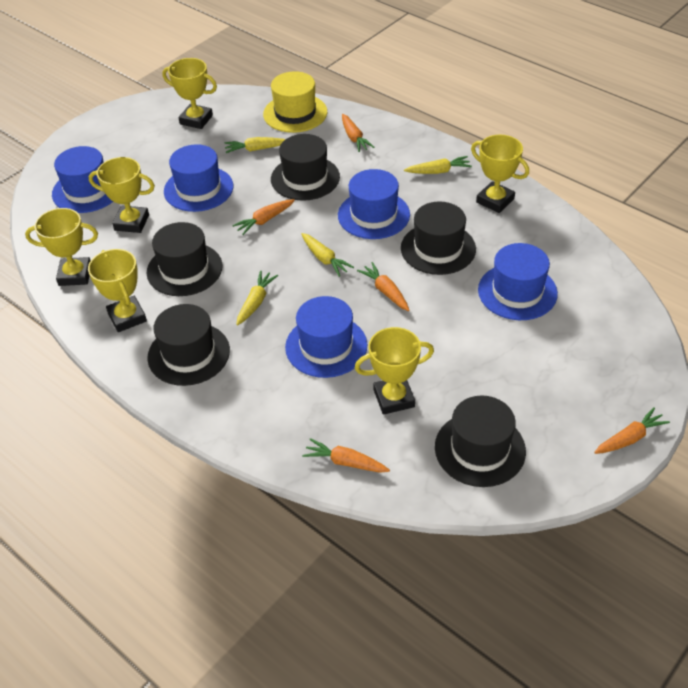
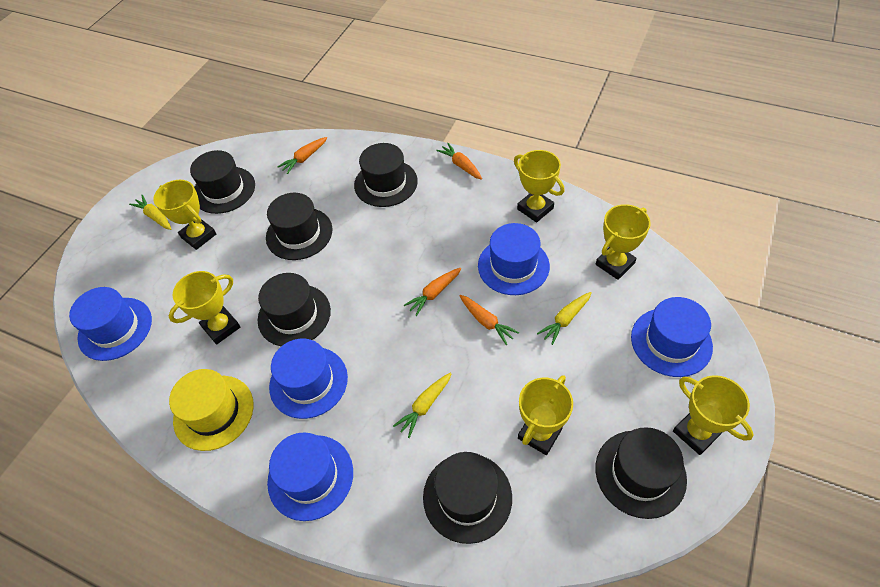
black hat: 5 -> 6
orange carrot: 5 -> 4
yellow carrot: 4 -> 3

